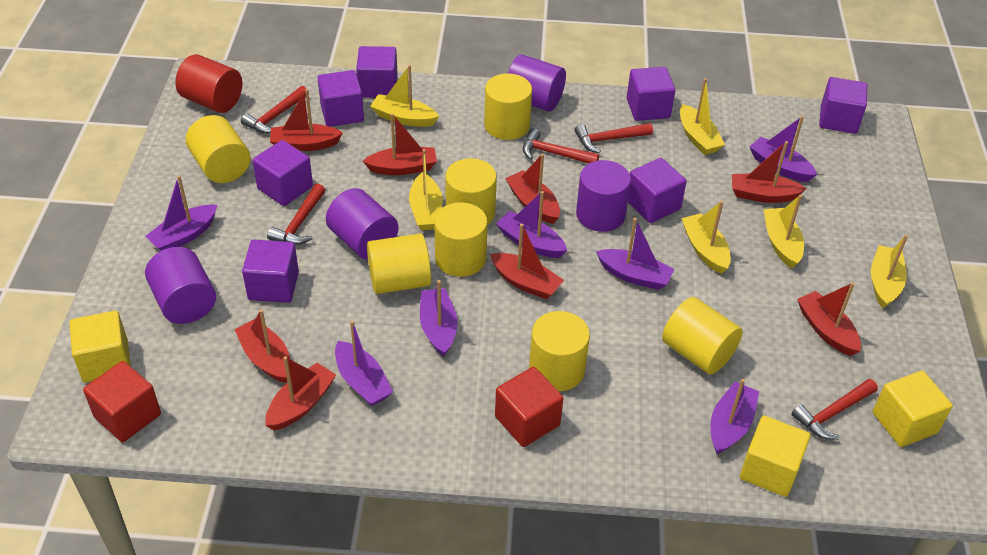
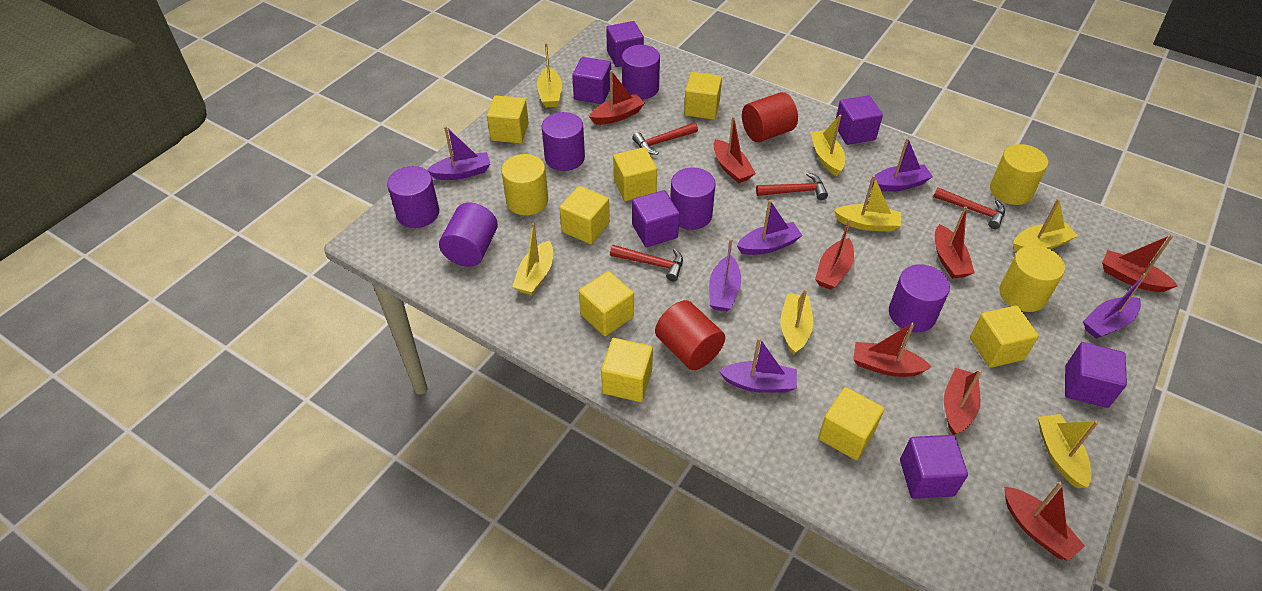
purple boat: 7 -> 6
purple cube: 7 -> 6
purple cylinder: 4 -> 6
red cube: 2 -> 0
red cylinder: 1 -> 2
red hammer: 5 -> 4
yellow boat: 6 -> 7
yellow cube: 3 -> 8
yellow cylinder: 7 -> 3

